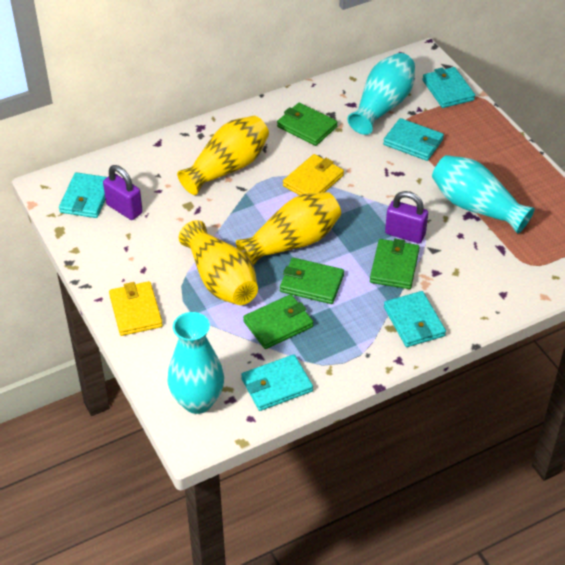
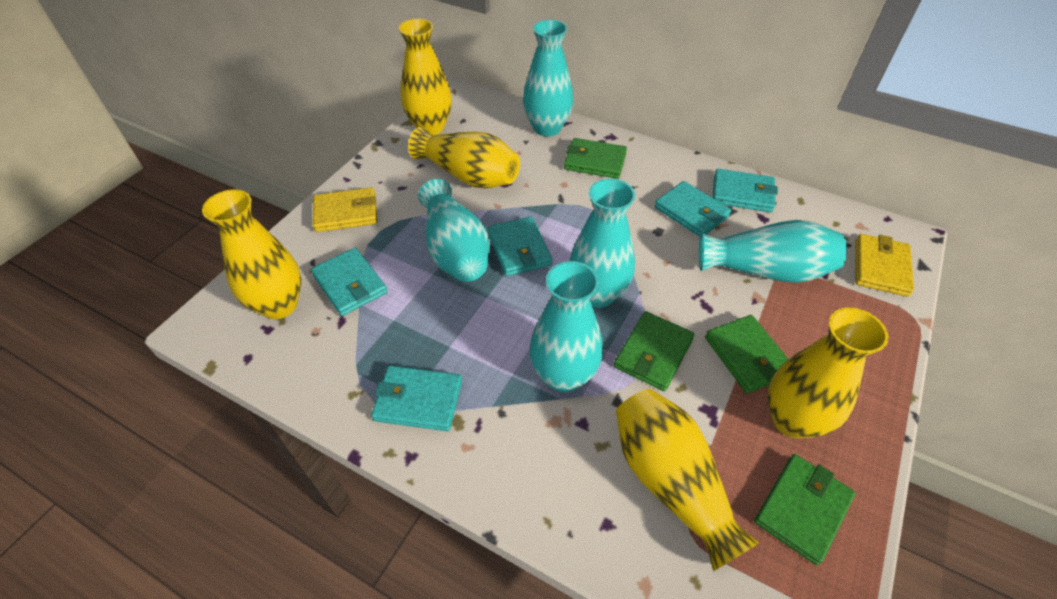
purple padlock: 2 -> 0
turquoise vase: 3 -> 5
yellow vase: 3 -> 5

